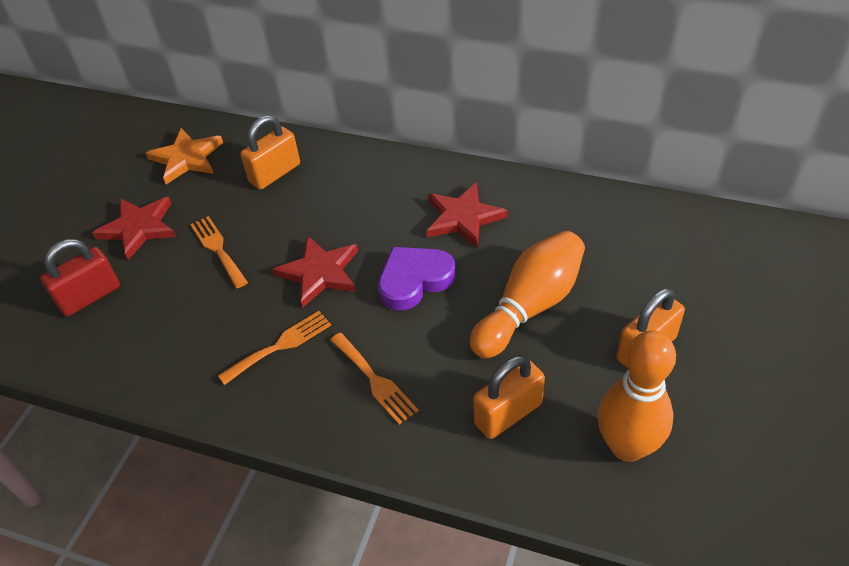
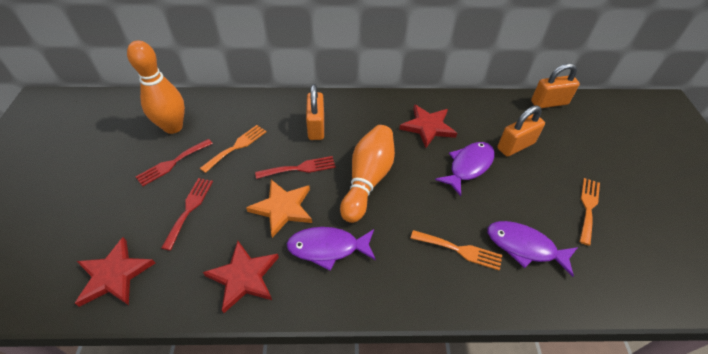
purple fish: 0 -> 3
purple heart: 1 -> 0
red fork: 0 -> 3
red padlock: 1 -> 0

